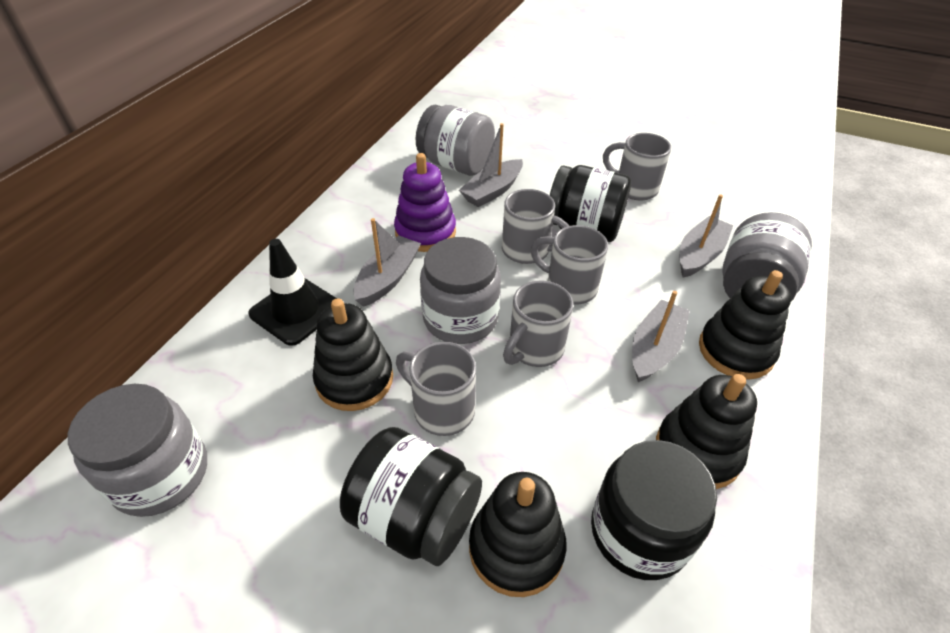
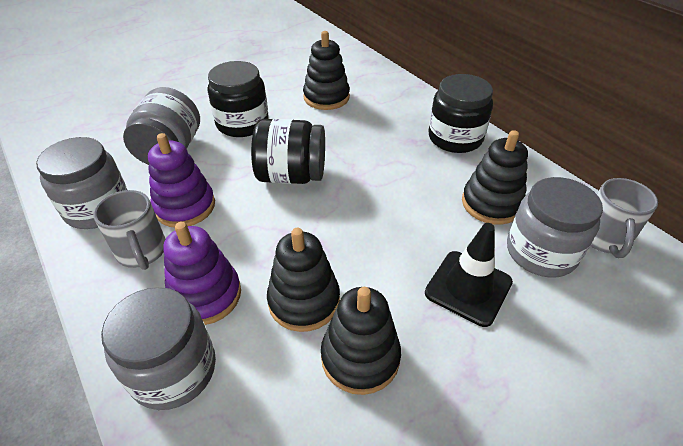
grey boat: 4 -> 0
grey mug: 5 -> 2
purple stacking toy: 1 -> 2

